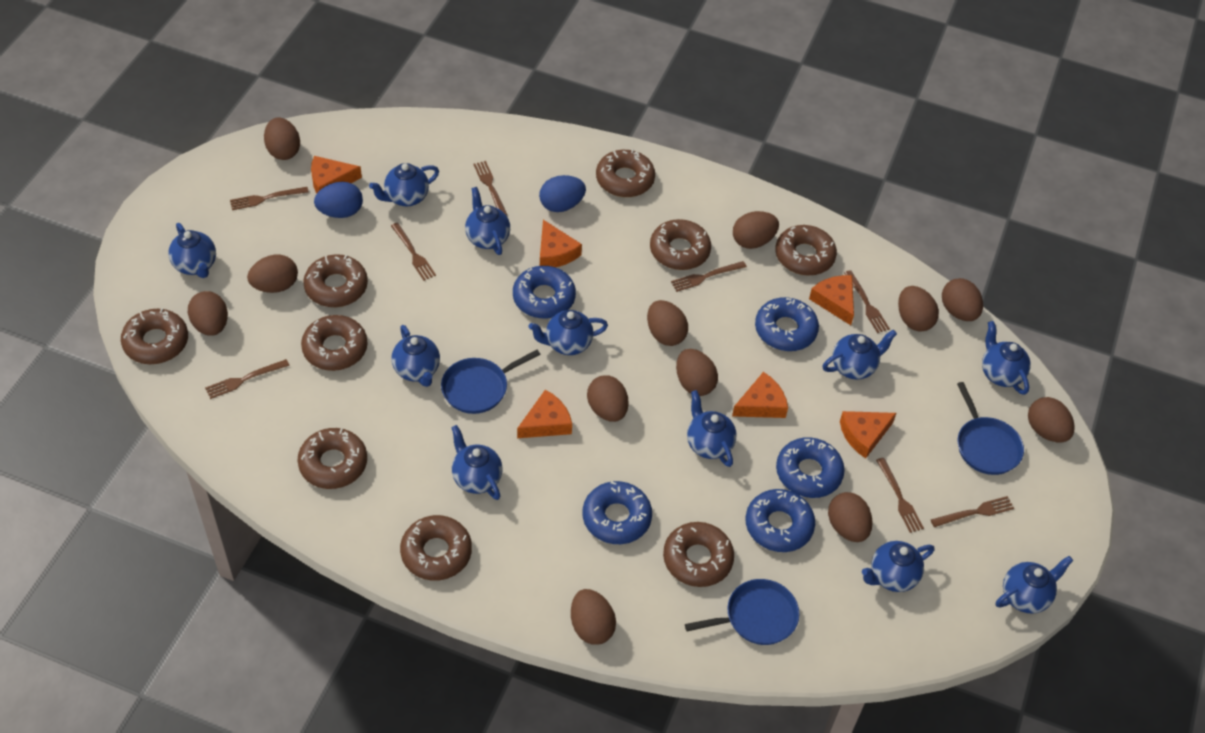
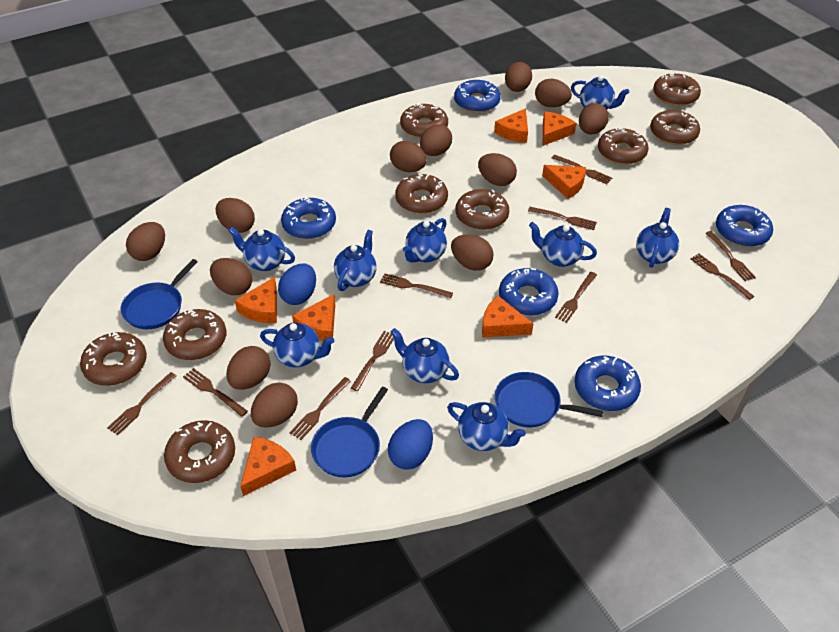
blue teapot: 11 -> 9
brown fork: 8 -> 10
orange cheese: 6 -> 7

